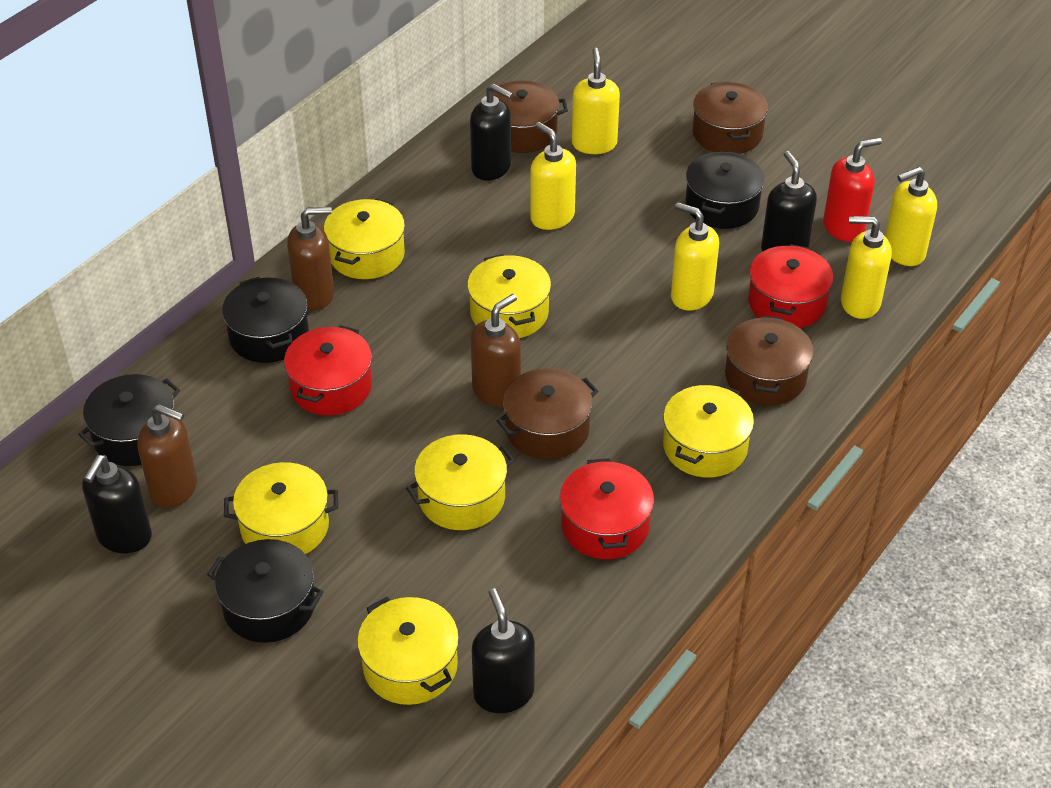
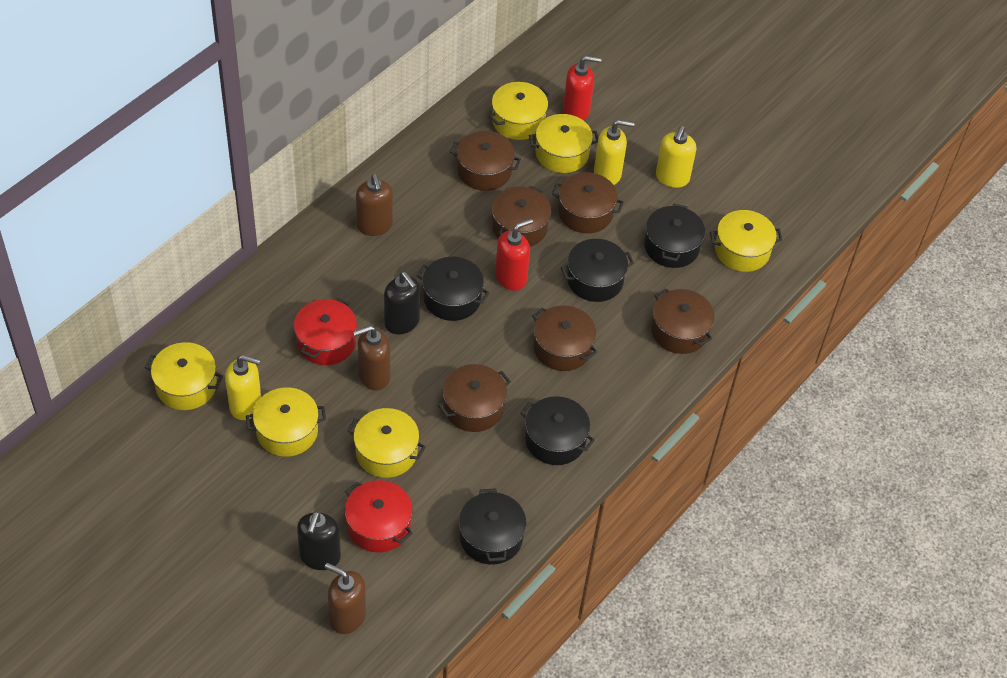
black pot: 4 -> 5
black soap dispenser: 4 -> 2
brown pot: 4 -> 6
red pot: 3 -> 2
red soap dispenser: 1 -> 2
yellow soap dispenser: 5 -> 3

